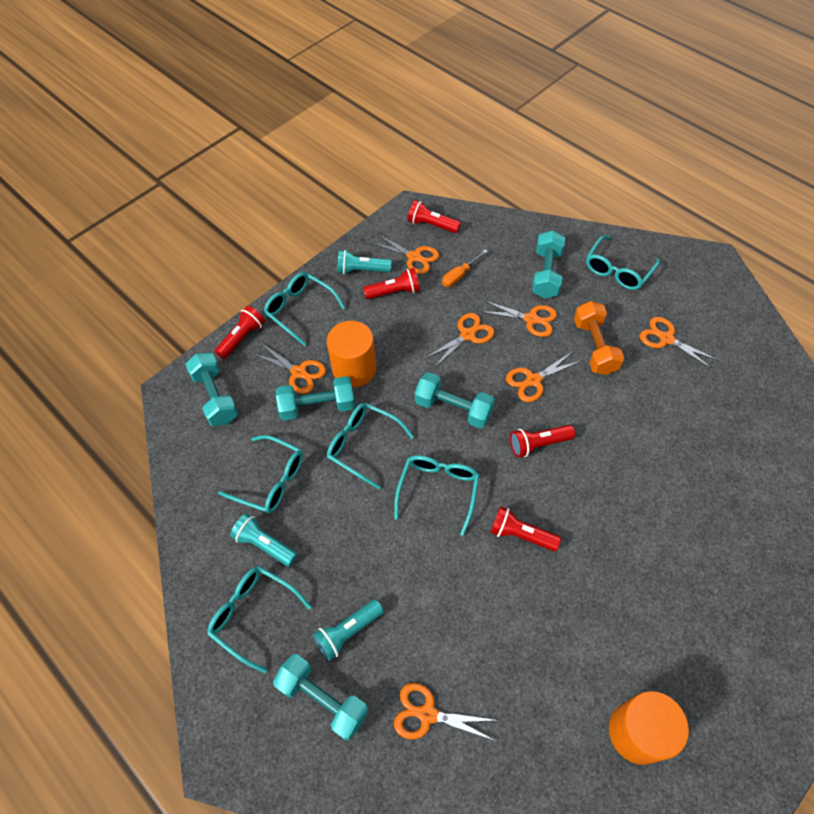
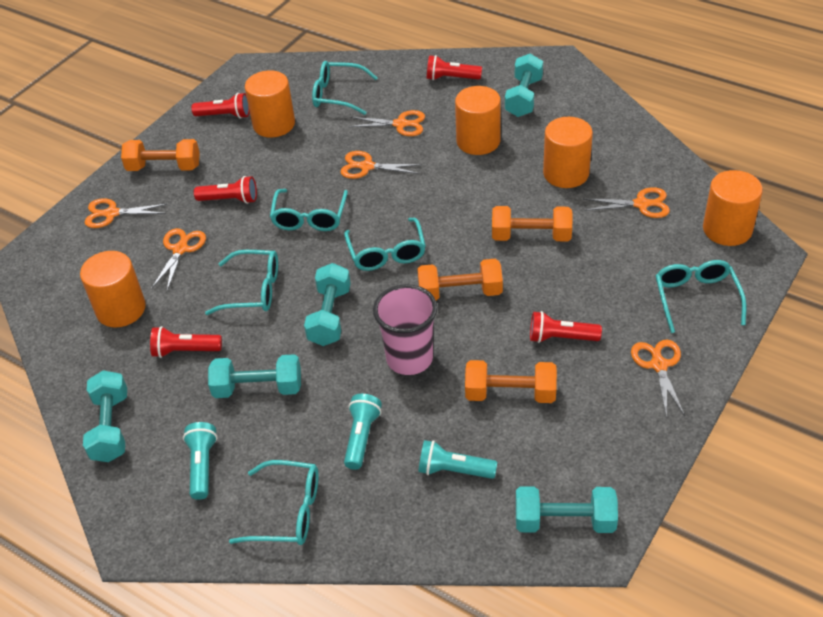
orange cylinder: 2 -> 5
orange dumbbell: 1 -> 4
orange scissors: 7 -> 6
orange screwdriver: 1 -> 0
pink cup: 0 -> 1

